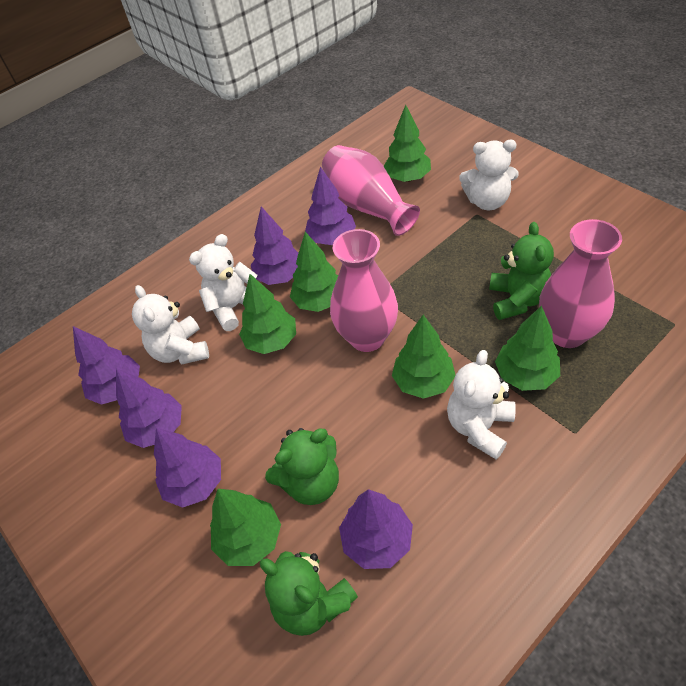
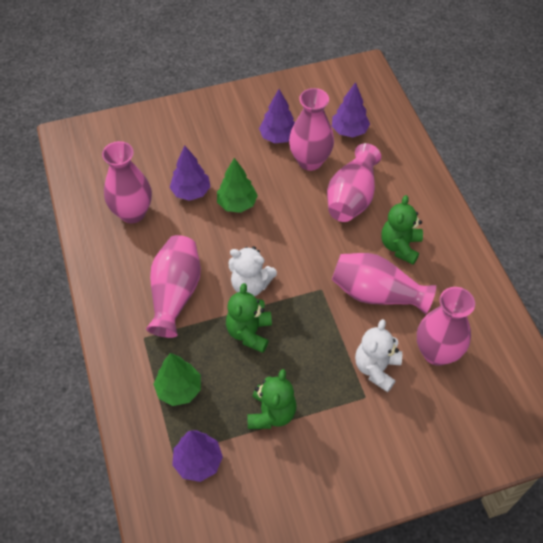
green tree: 6 -> 2
pink vase: 3 -> 6
purple tree: 6 -> 4
white teddy bear: 4 -> 2

